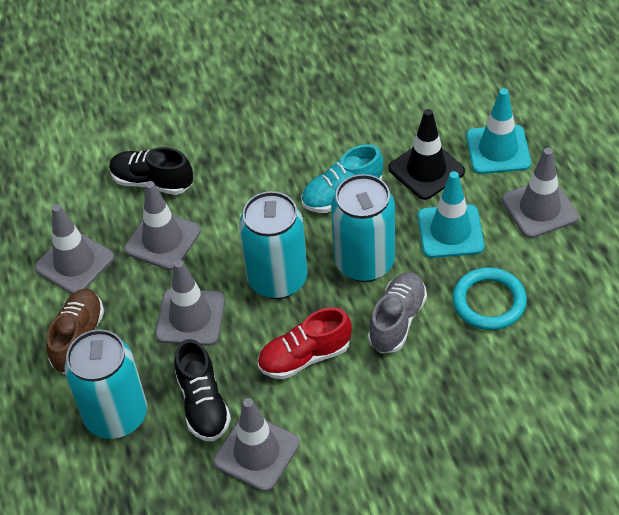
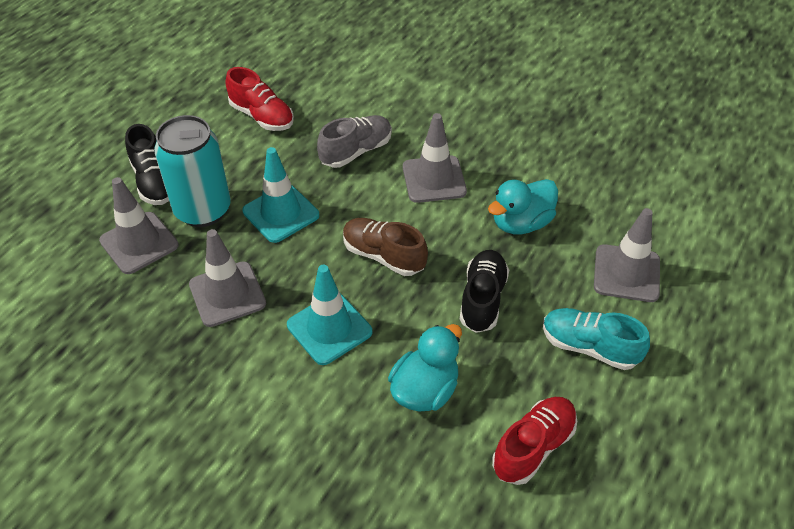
black traffic cone: 1 -> 0
grey traffic cone: 5 -> 4
red shoe: 1 -> 2
turquoise can: 3 -> 1
turquoise duck: 0 -> 2
turquoise ring: 1 -> 0

